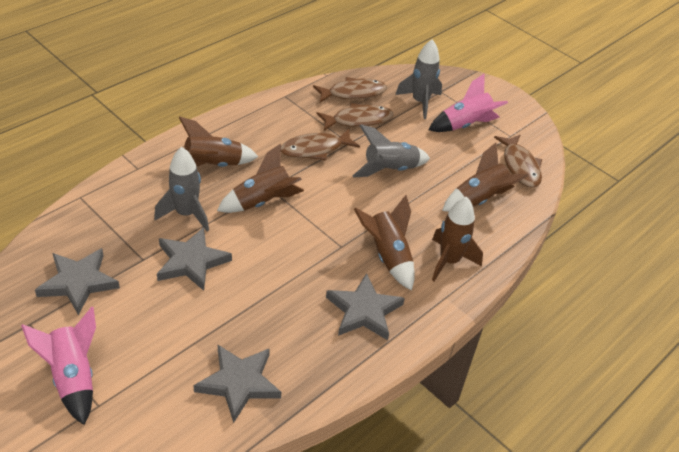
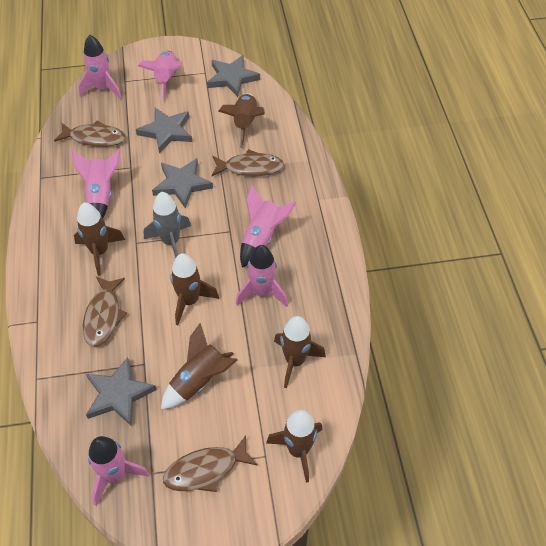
brown rocket: 5 -> 6
grey rocket: 3 -> 1
pink rocket: 2 -> 6

